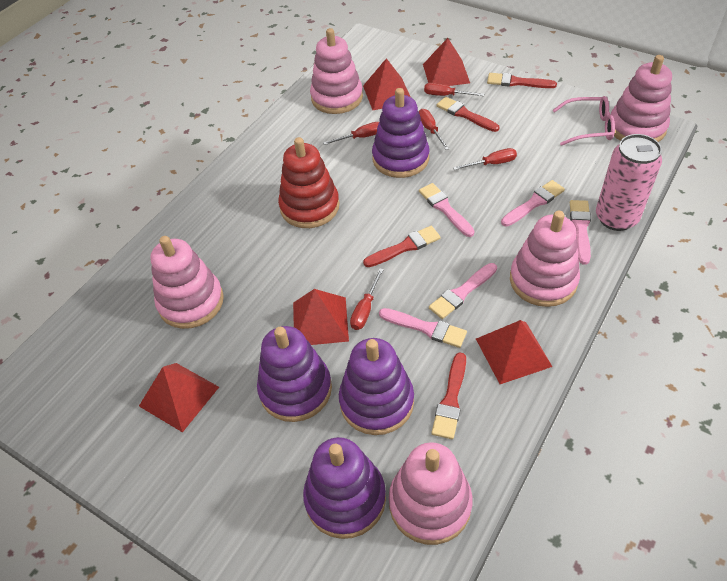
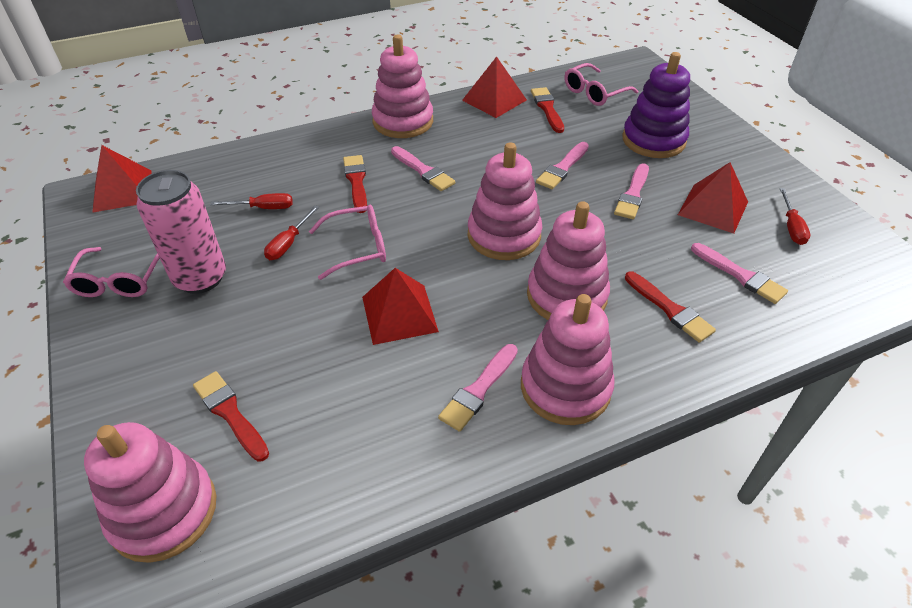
pink glasses: 1 -> 3
purple stacking toy: 4 -> 1
red pyramid: 5 -> 4
red screwdriver: 5 -> 3
red stacking toy: 1 -> 0

